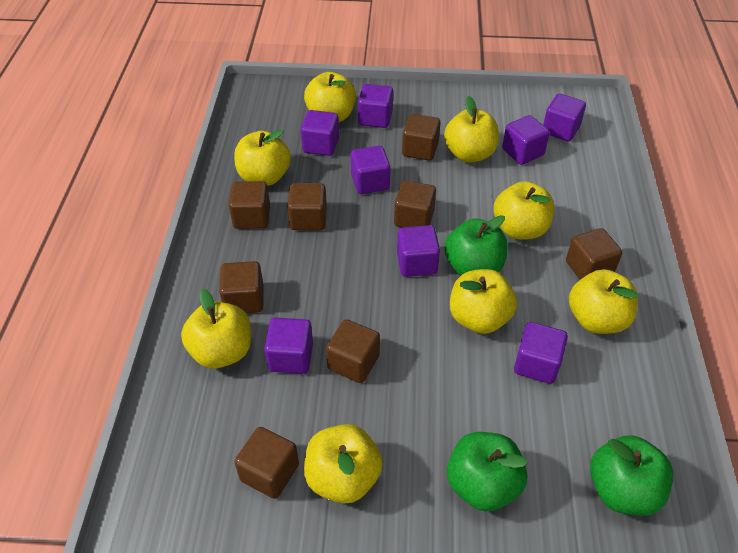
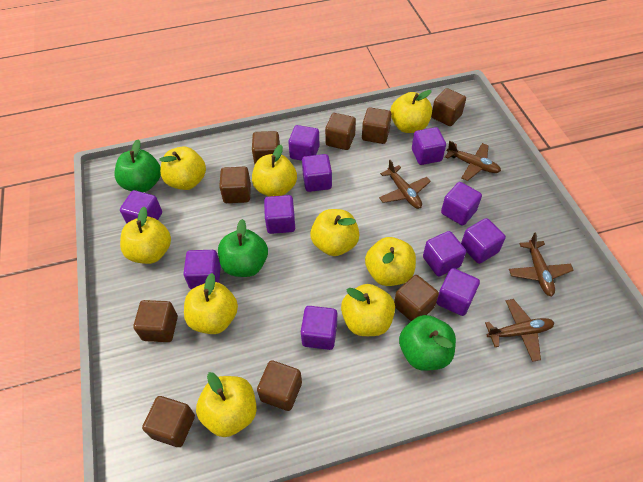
brown cube: 8 -> 9
brown plane: 0 -> 4
purple cube: 8 -> 11
yellow apple: 8 -> 9

